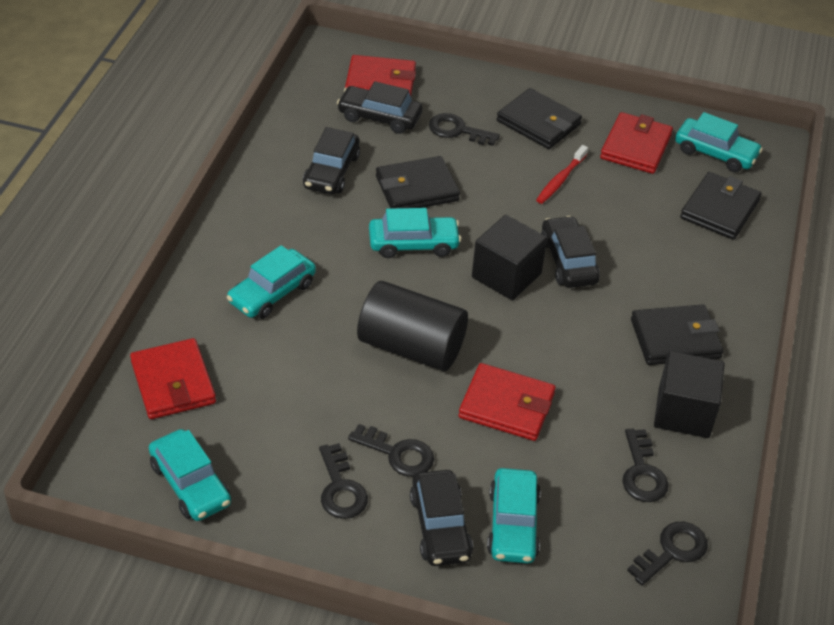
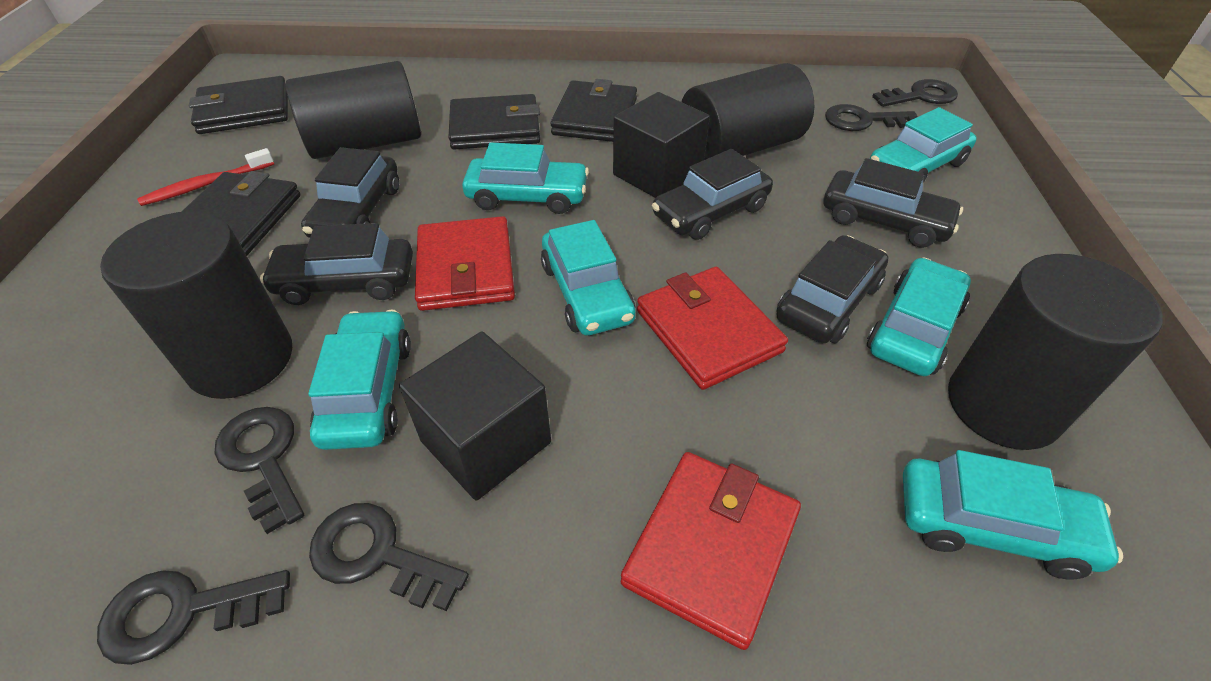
black car: 4 -> 5
black cylinder: 1 -> 4
red wallet: 4 -> 3
turquoise car: 5 -> 6

